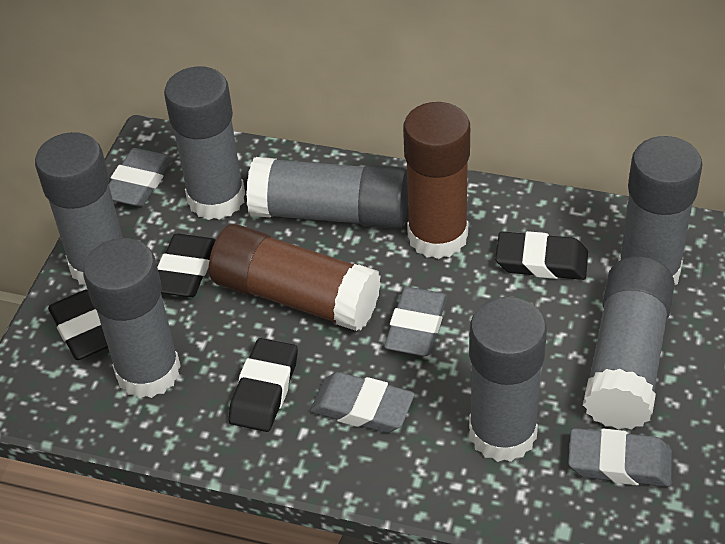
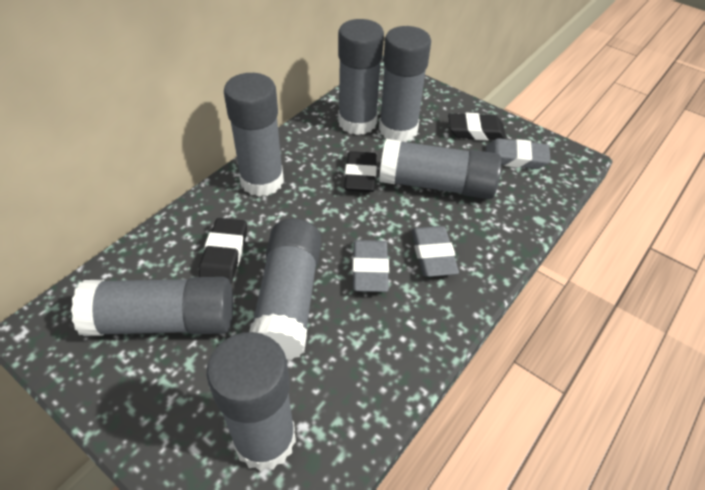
black eraser: 4 -> 3
brown glue stick: 2 -> 0
grey eraser: 4 -> 3

